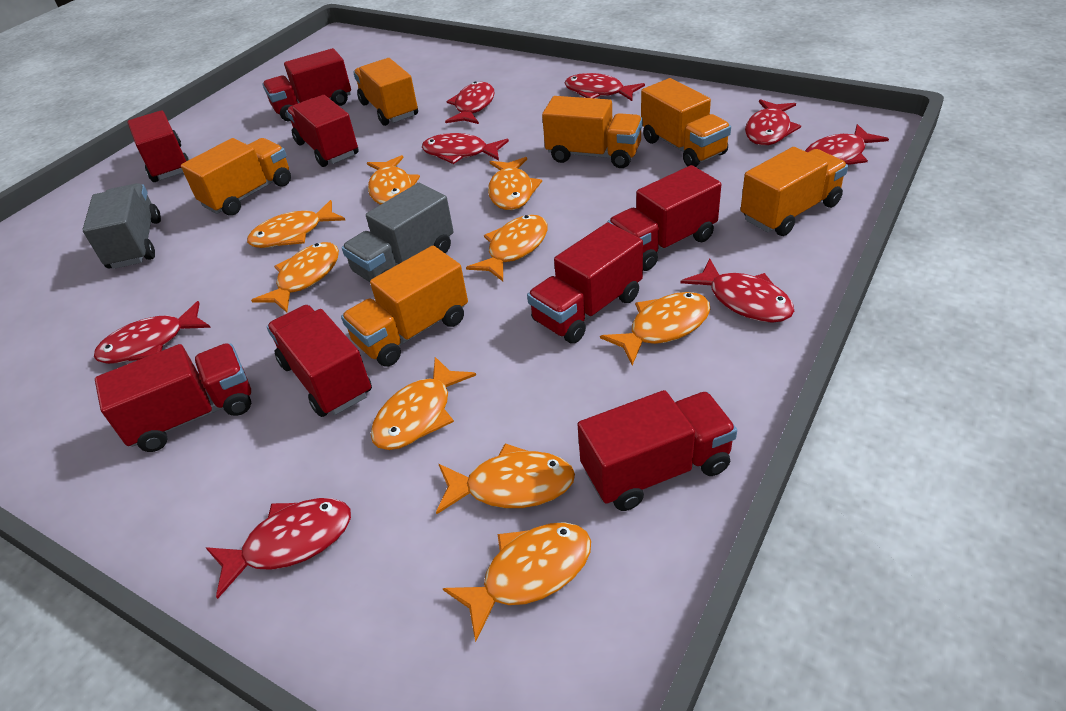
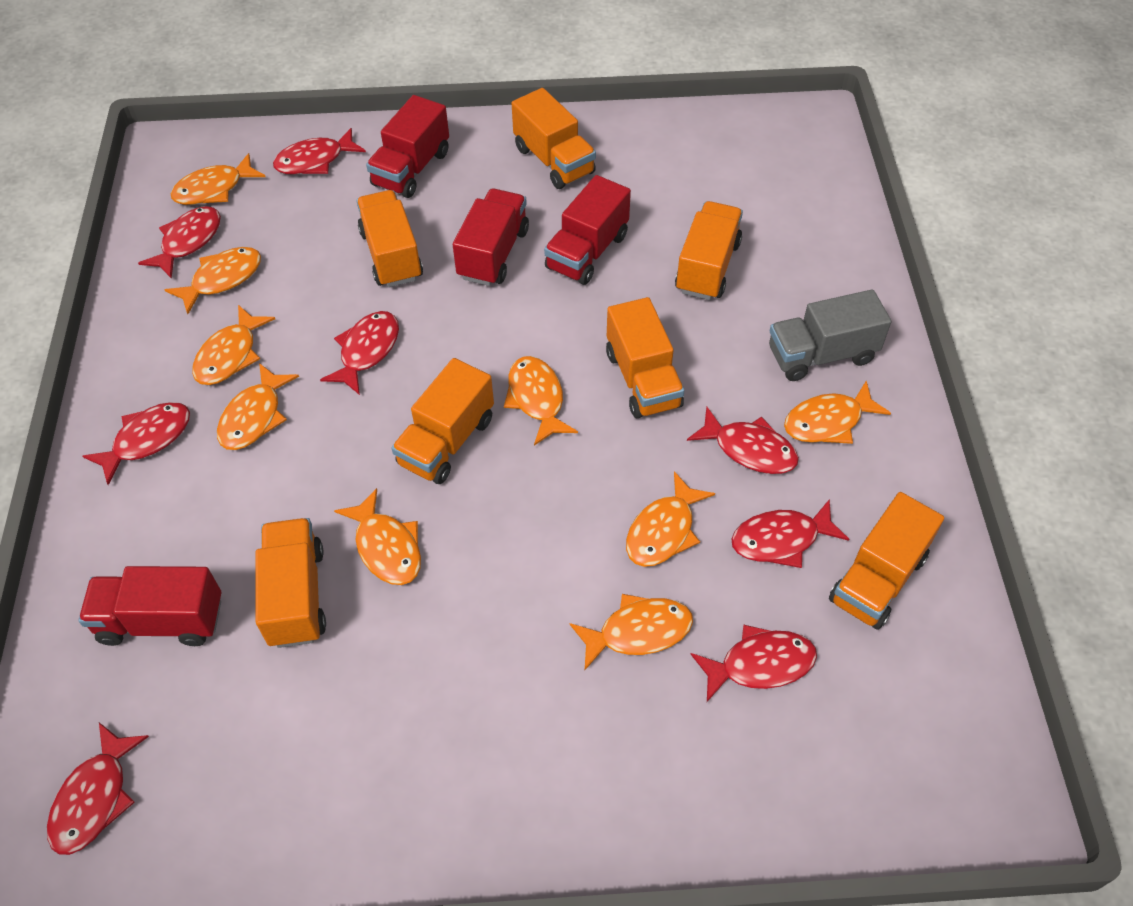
grey truck: 2 -> 1
orange truck: 6 -> 7
red truck: 8 -> 4

